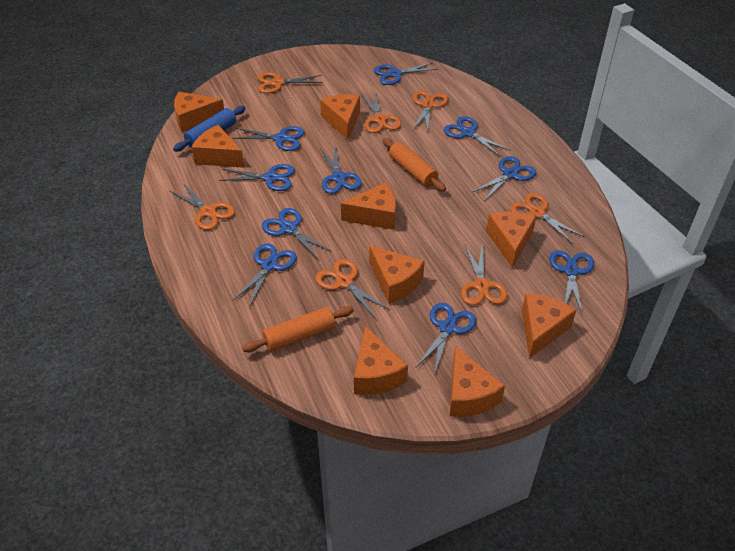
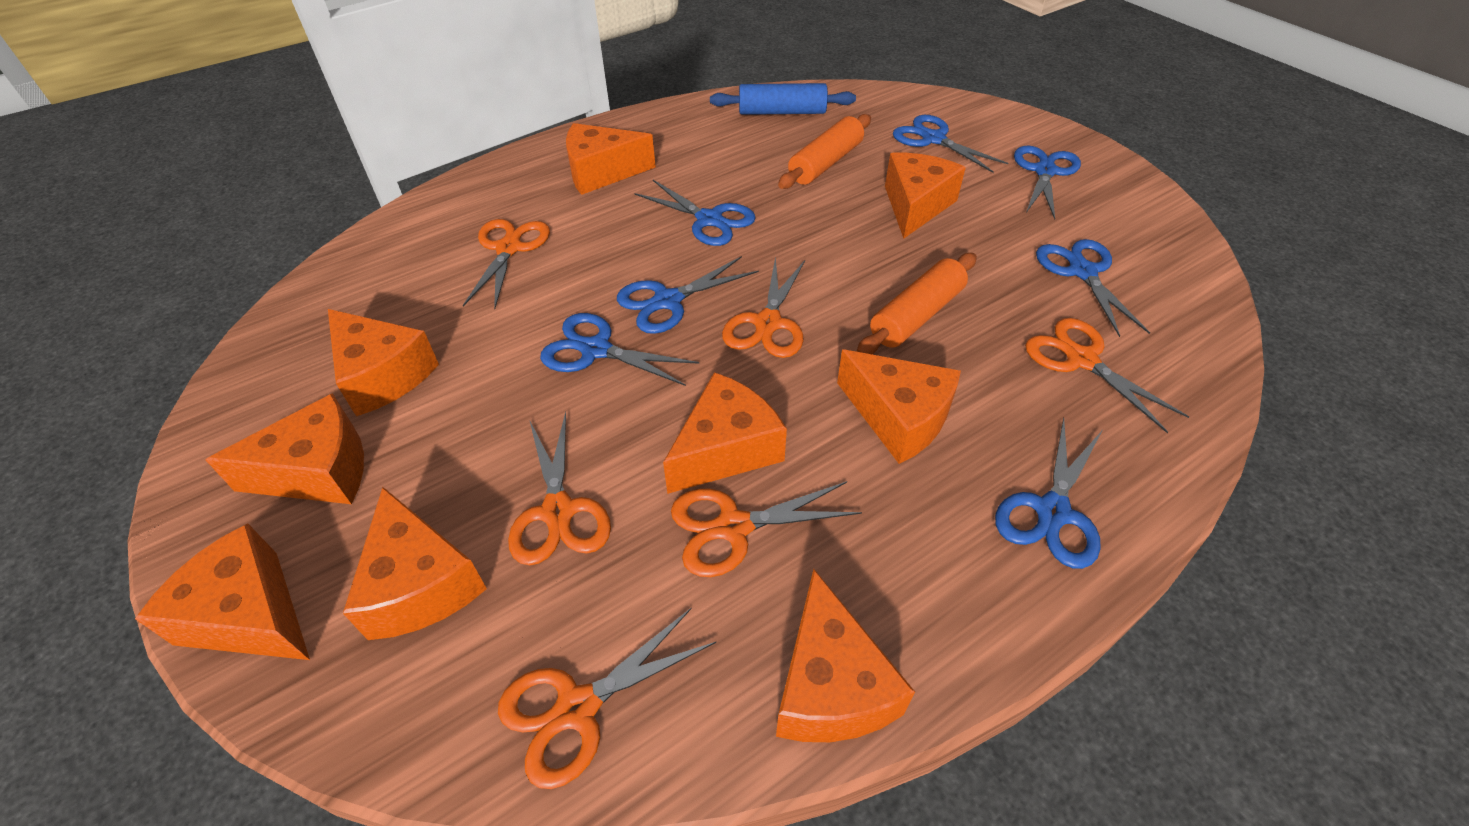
blue scissors: 10 -> 7
orange scissors: 7 -> 6

